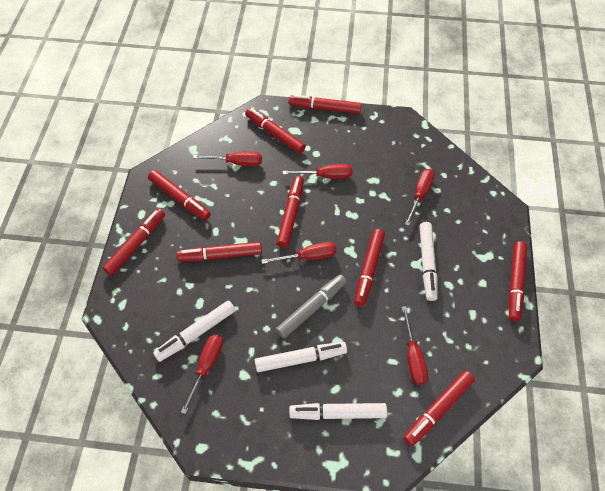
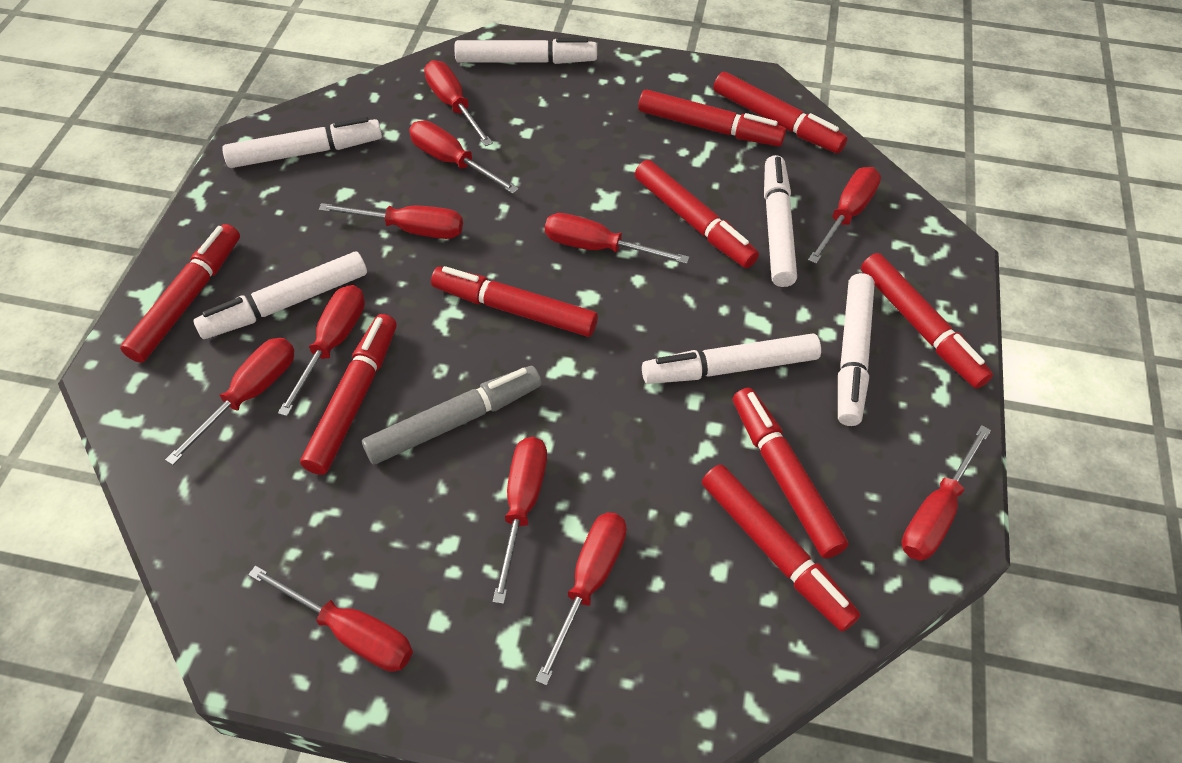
red screwdriver: 6 -> 11
white marker: 4 -> 6

